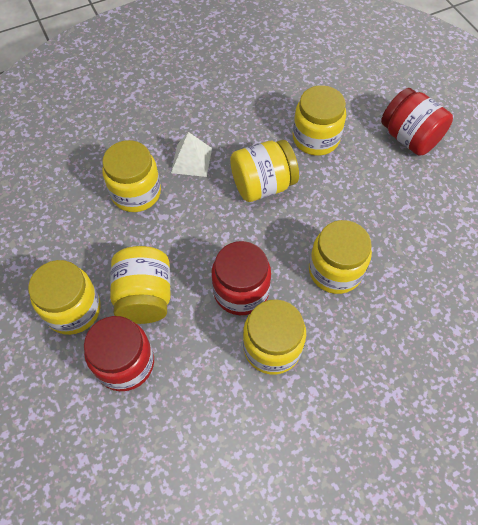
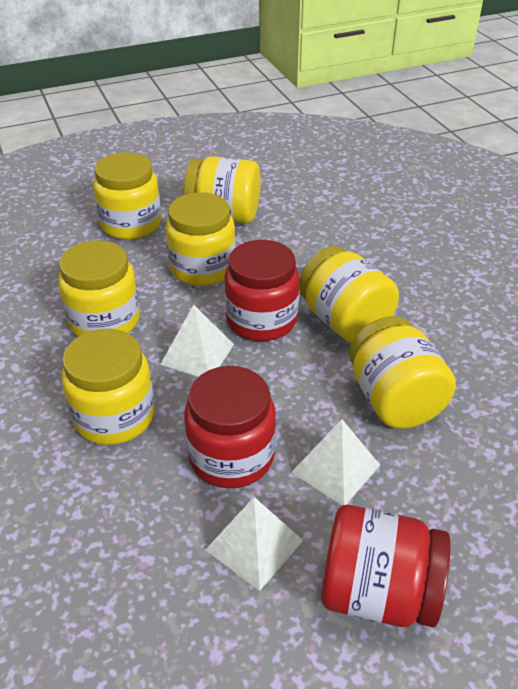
white pyramid: 1 -> 3

